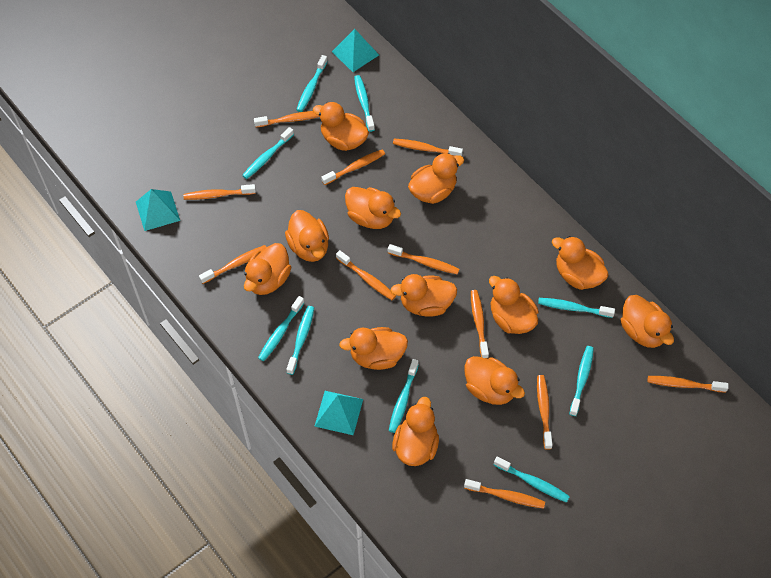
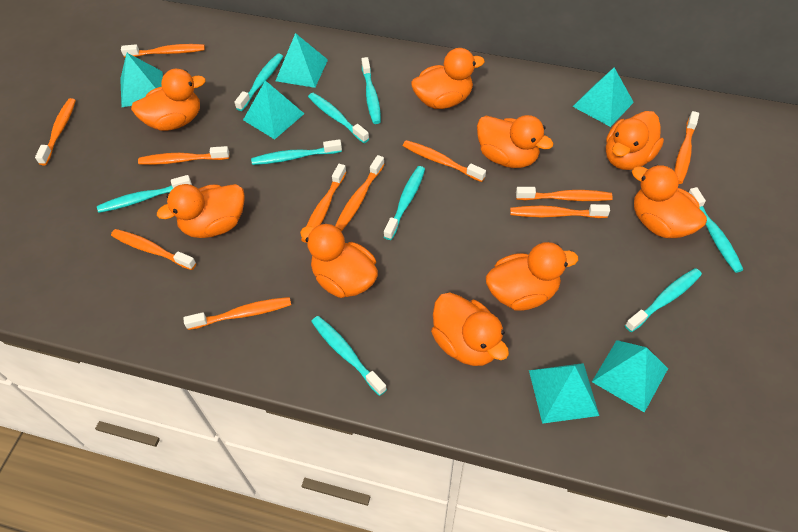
orange duck: 12 -> 9
turquoise pyramid: 3 -> 6

